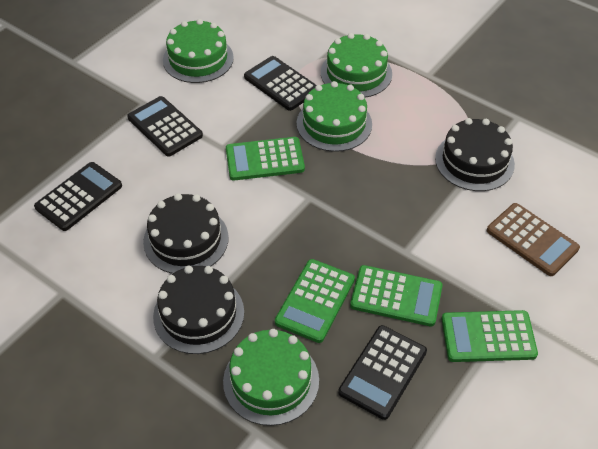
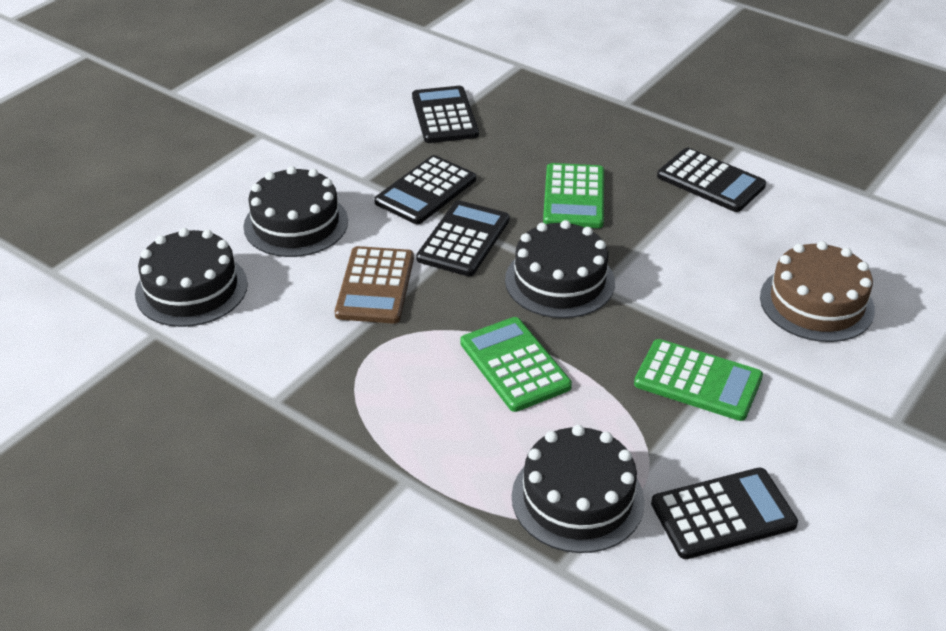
black cake: 3 -> 4
black calculator: 4 -> 5
brown cake: 0 -> 1
green cake: 4 -> 0
green calculator: 4 -> 3

